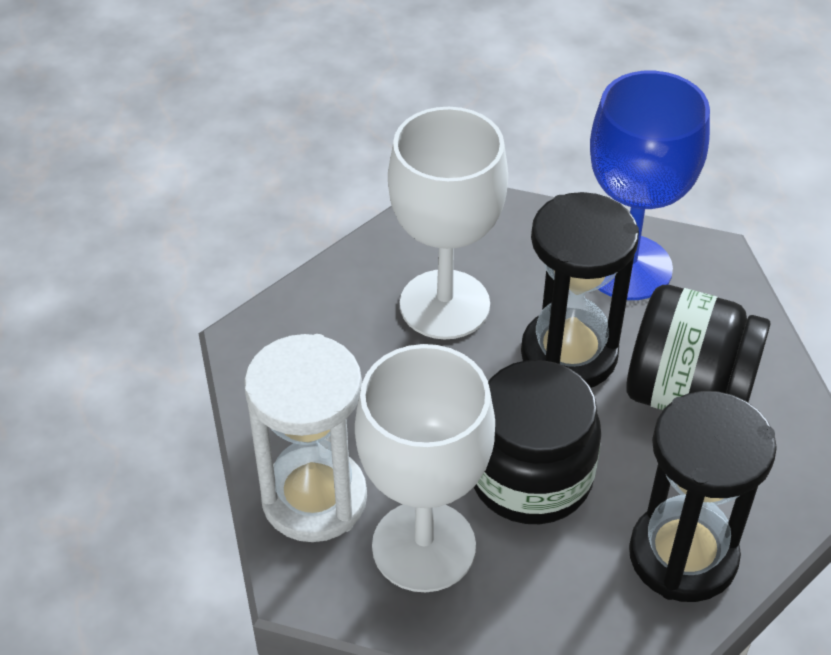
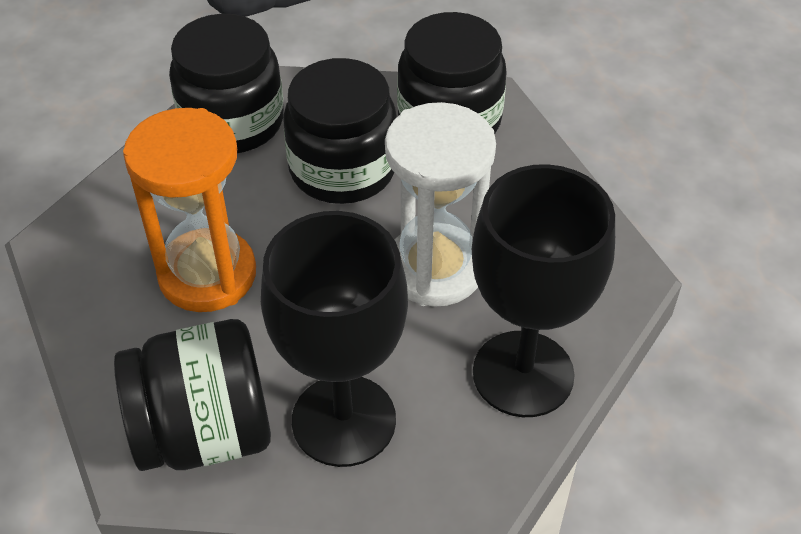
black goblet: 0 -> 2
black hourglass: 2 -> 0
black jar: 2 -> 4
blue goblet: 1 -> 0
orange hourglass: 0 -> 1
white goblet: 2 -> 0

